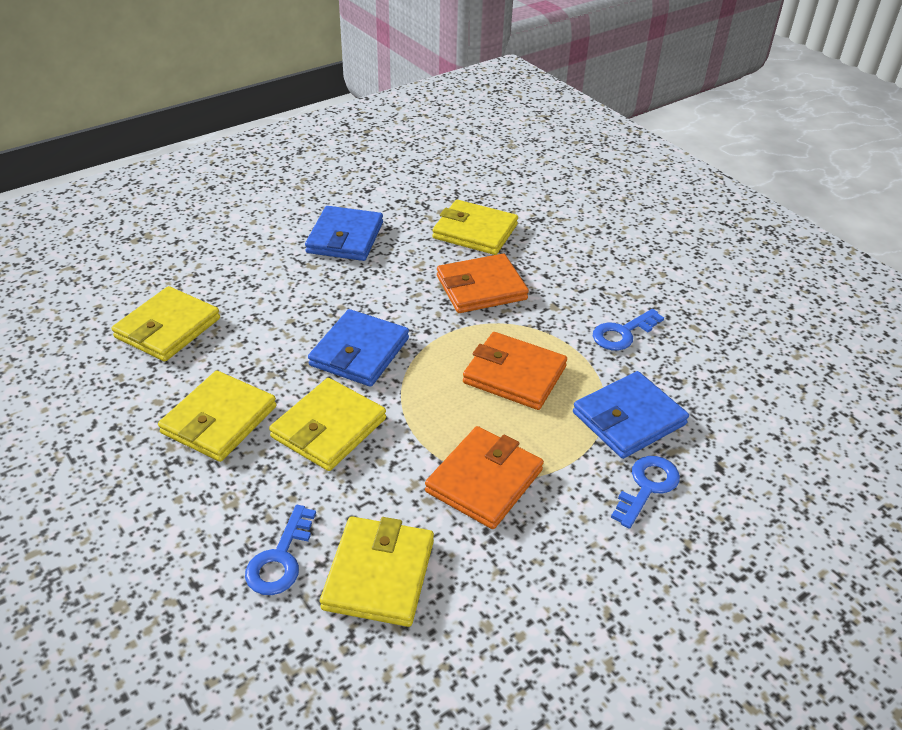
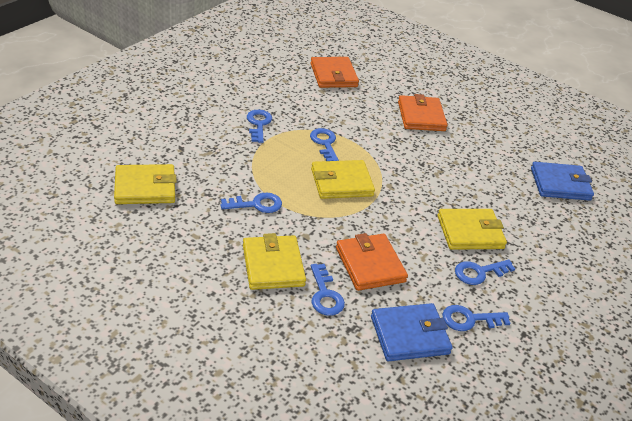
blue key: 3 -> 6
blue wallet: 3 -> 2
yellow wallet: 5 -> 4

